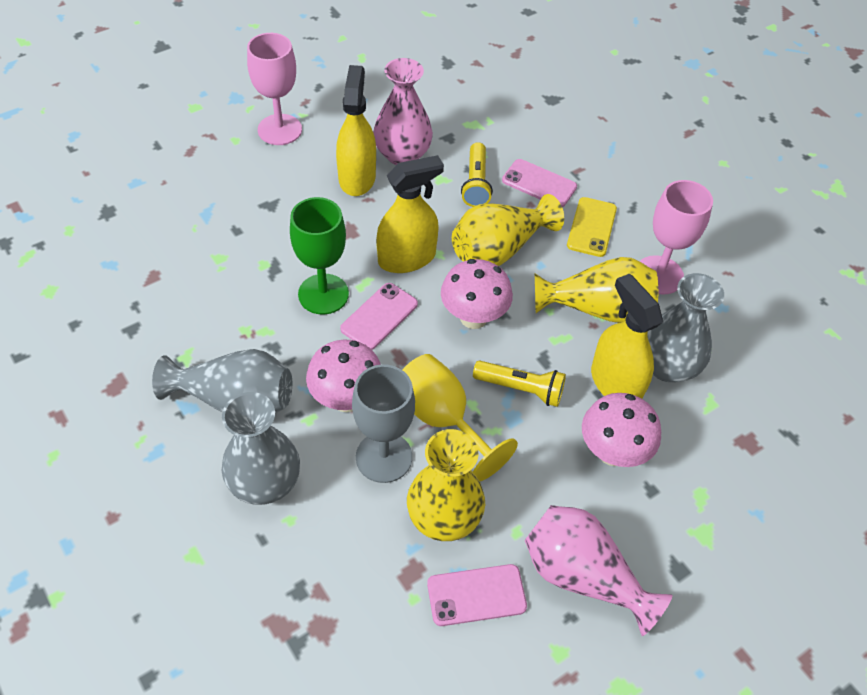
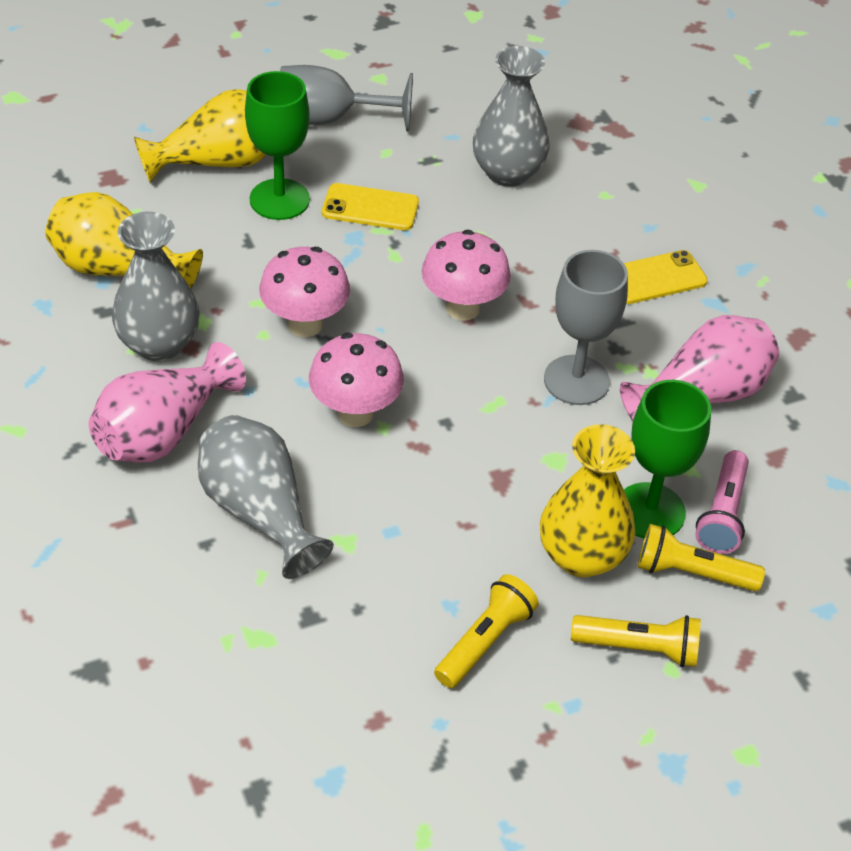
green goblet: 1 -> 2
grey goblet: 1 -> 2
pink flashlight: 0 -> 1
pink goblet: 2 -> 0
pink phone: 3 -> 0
yellow flashlight: 2 -> 3
yellow goblet: 1 -> 0
yellow phone: 1 -> 2
yellow spray bottle: 3 -> 0

